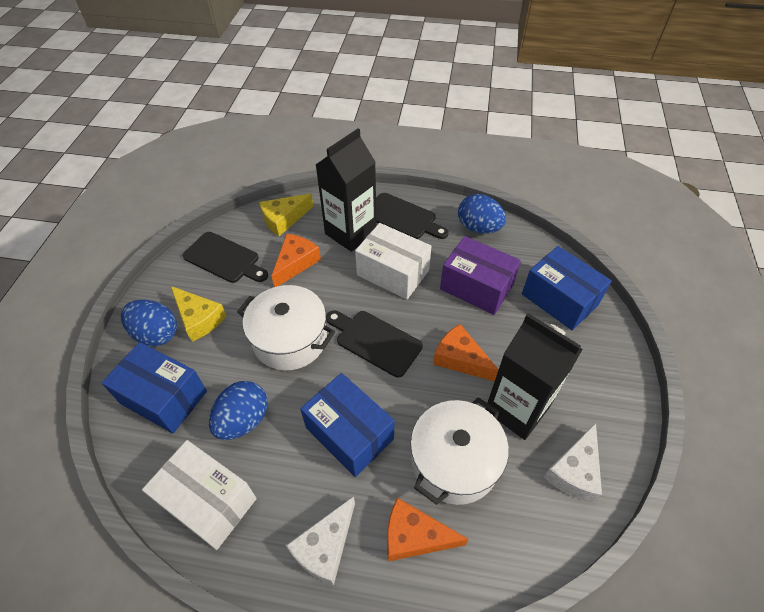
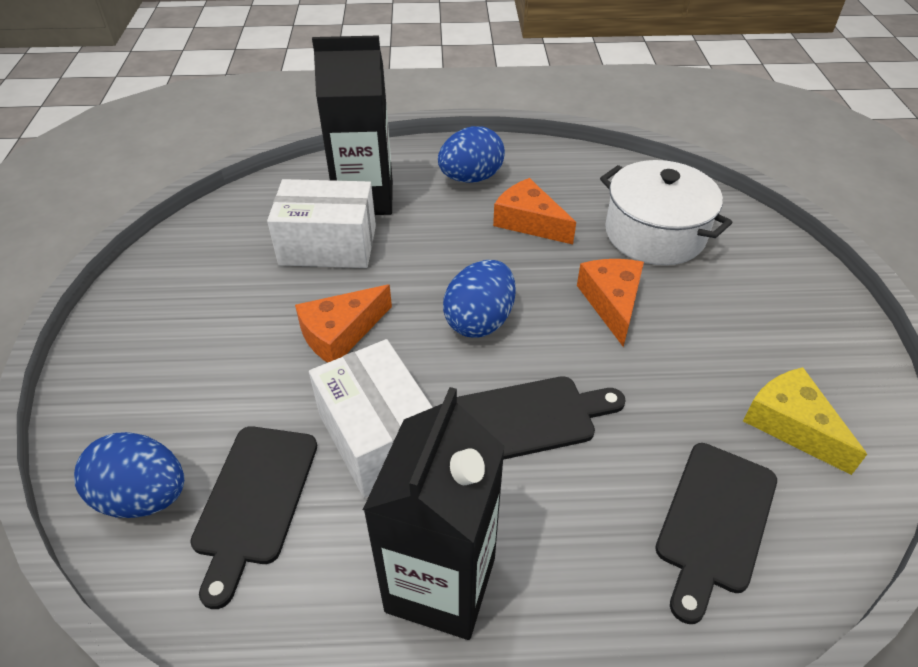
blue box: 3 -> 0
purple box: 1 -> 0
white cheese: 2 -> 0
white pot: 2 -> 1
yellow cheese: 2 -> 1

